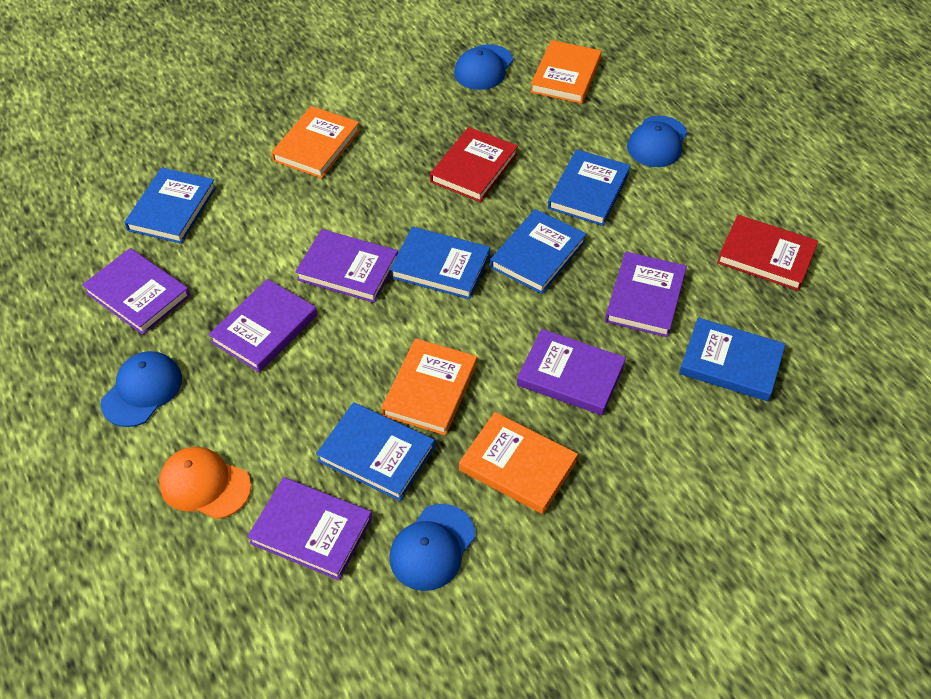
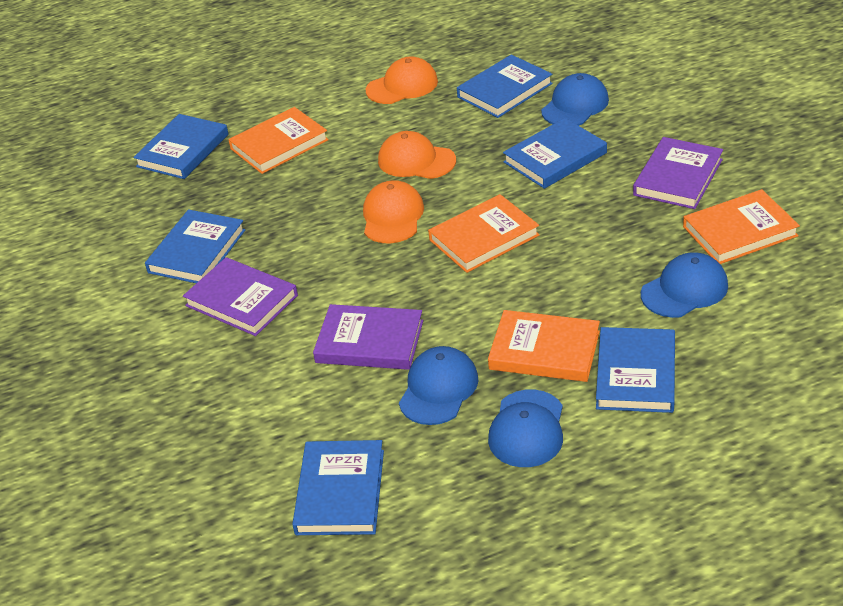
orange cap: 1 -> 3
purple book: 6 -> 3
red book: 2 -> 0

